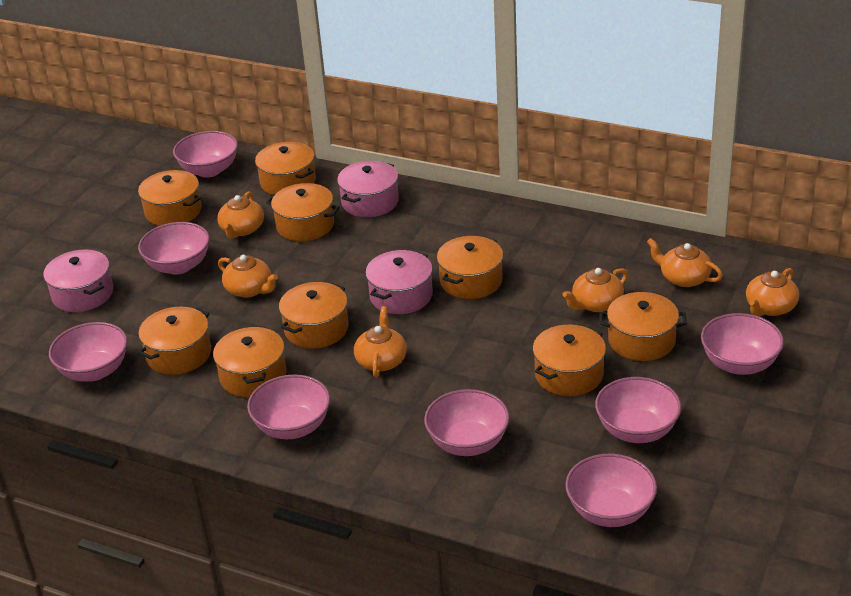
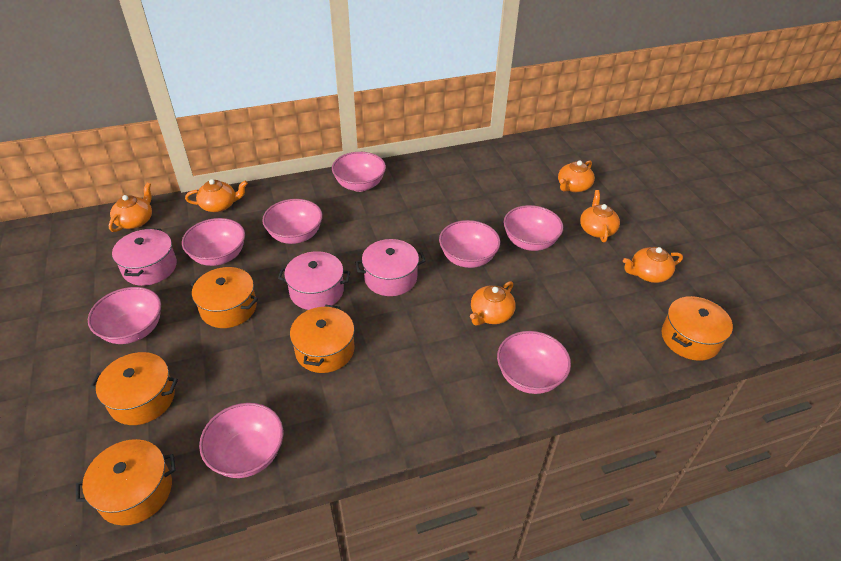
orange pot: 9 -> 5

